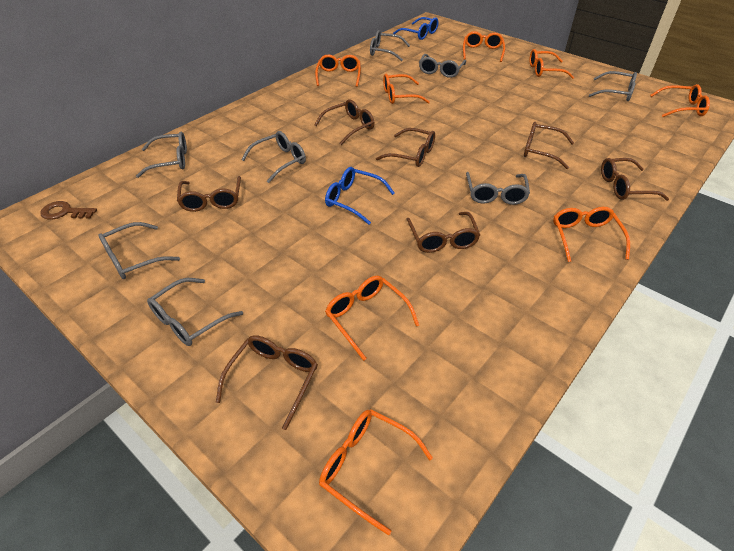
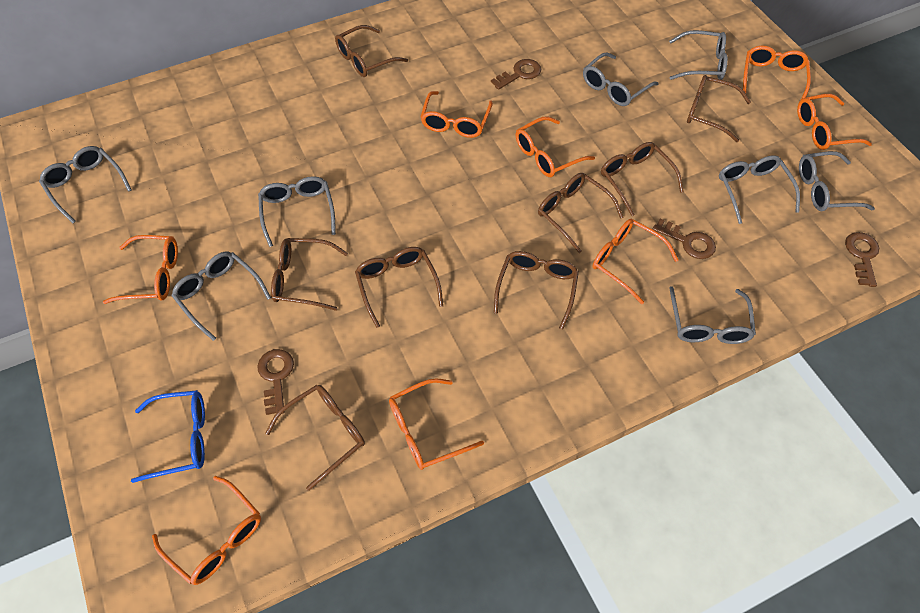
blue glasses: 2 -> 1
brown glasses: 7 -> 8
brown key: 1 -> 4

